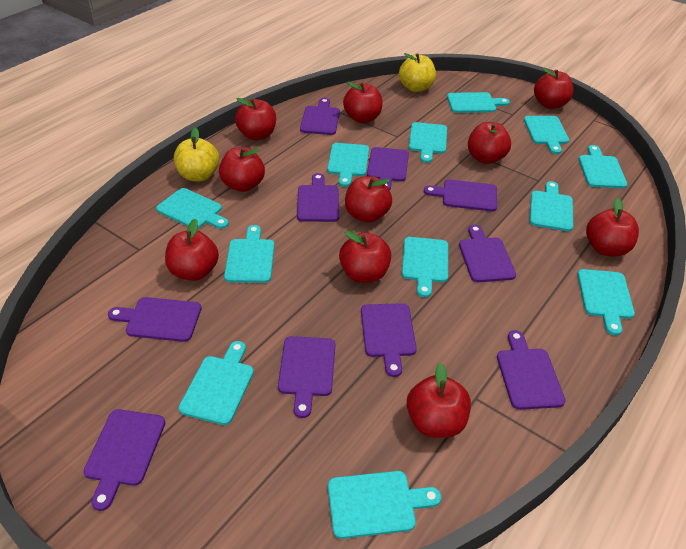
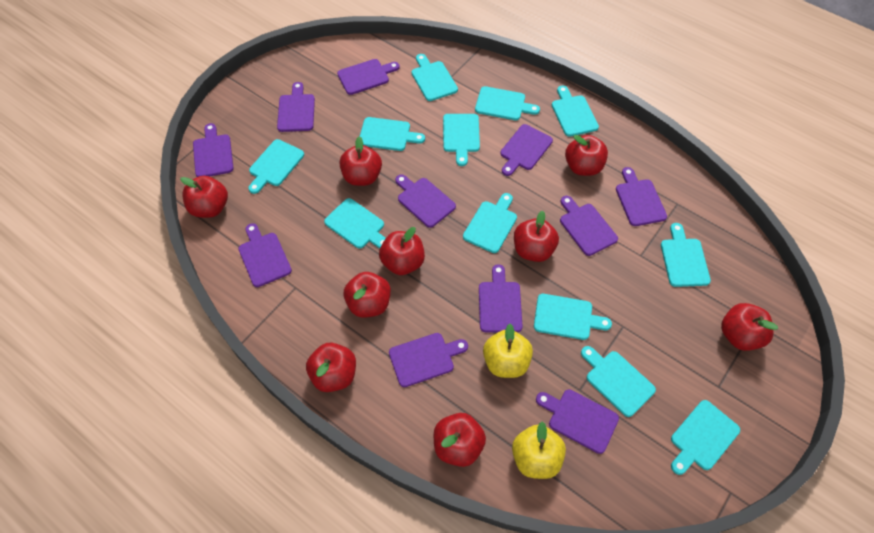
purple cutting board: 10 -> 11
red apple: 10 -> 9

